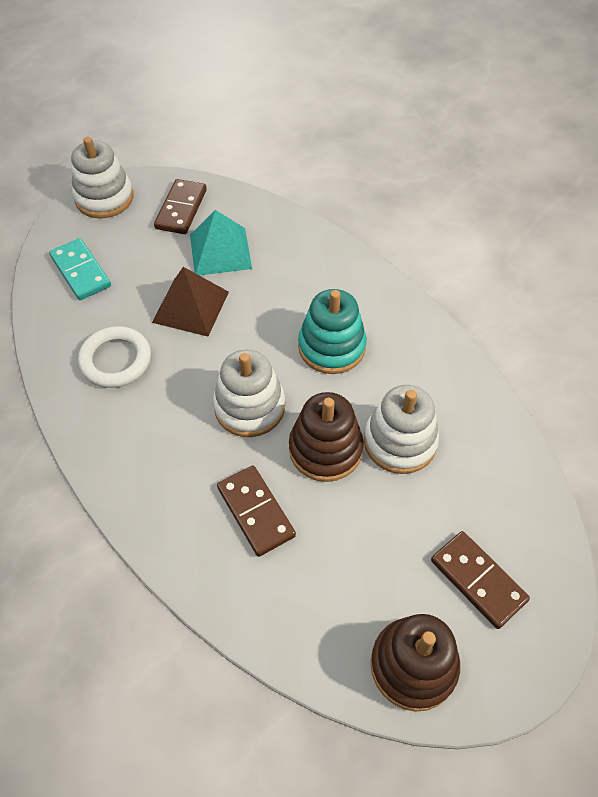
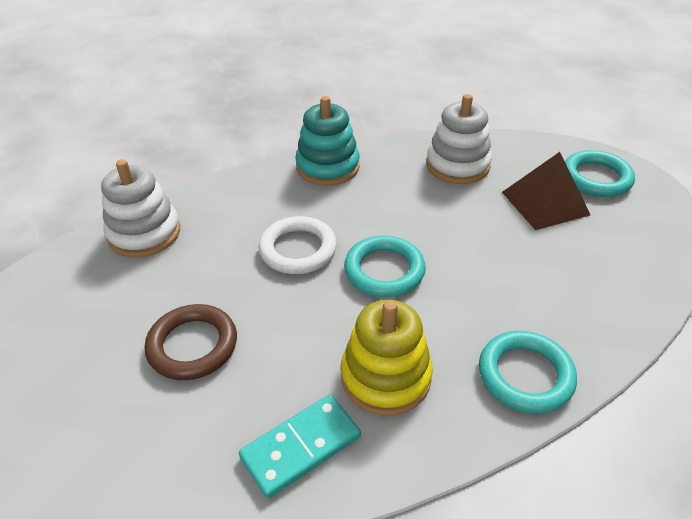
brown domino: 3 -> 0
brown ring: 0 -> 1
brown stacking toy: 2 -> 0
turquoise pyramid: 1 -> 0
turquoise ring: 0 -> 3
white stacking toy: 3 -> 2
yellow stacking toy: 0 -> 1

